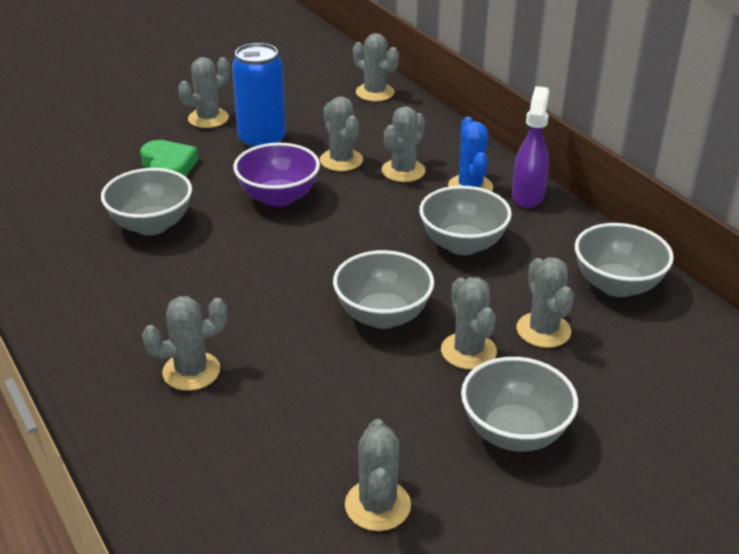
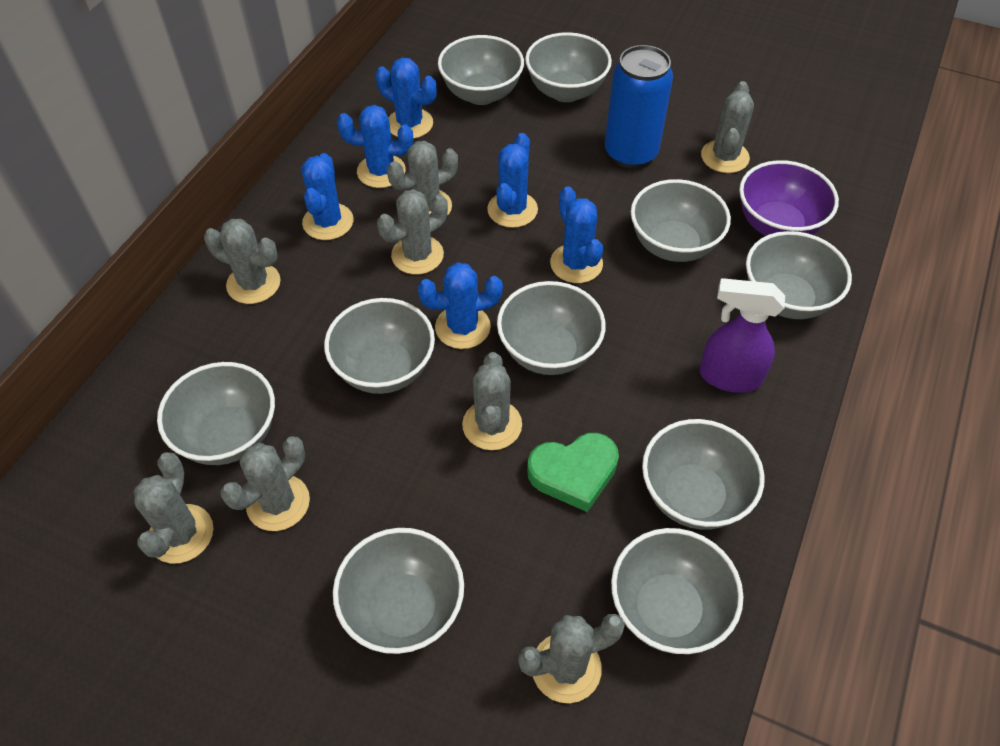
blue cactus: 1 -> 6
grey bowl: 5 -> 10

